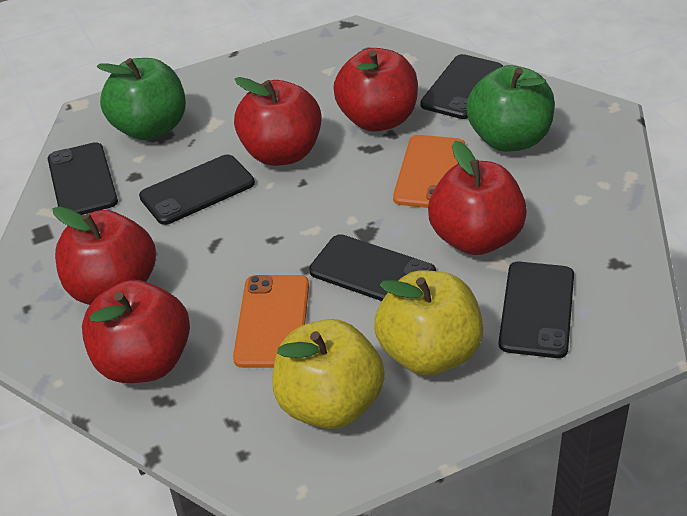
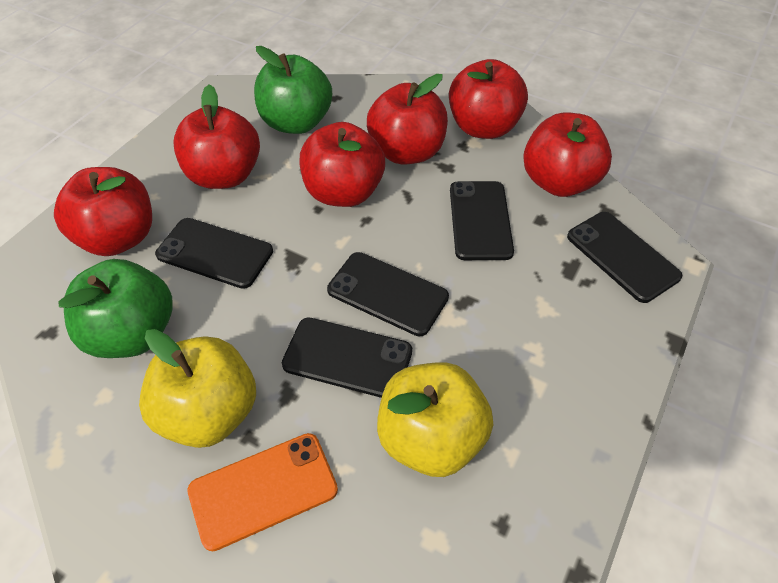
orange phone: 2 -> 1
red apple: 5 -> 6

